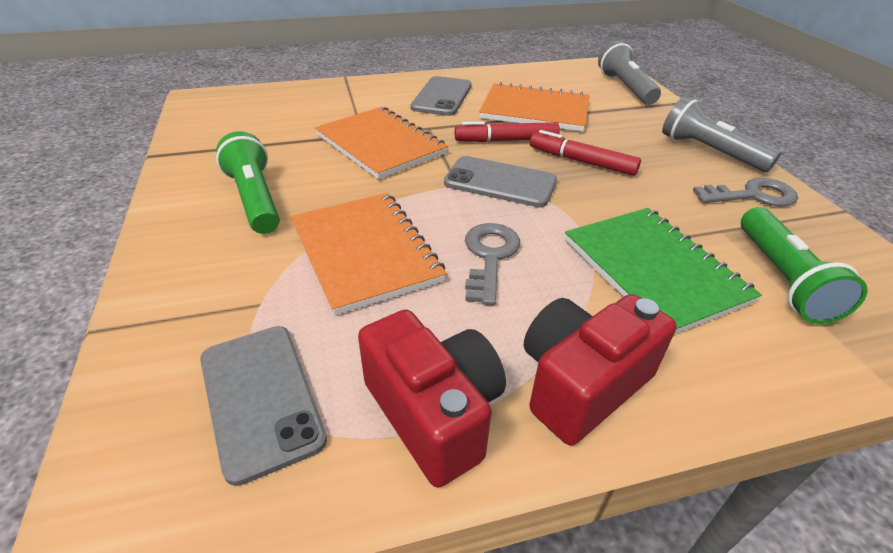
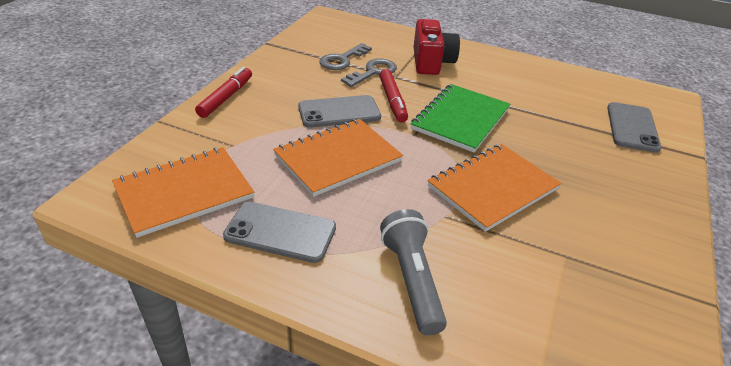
green flashlight: 2 -> 0
grey flashlight: 2 -> 1
red camera: 2 -> 1

